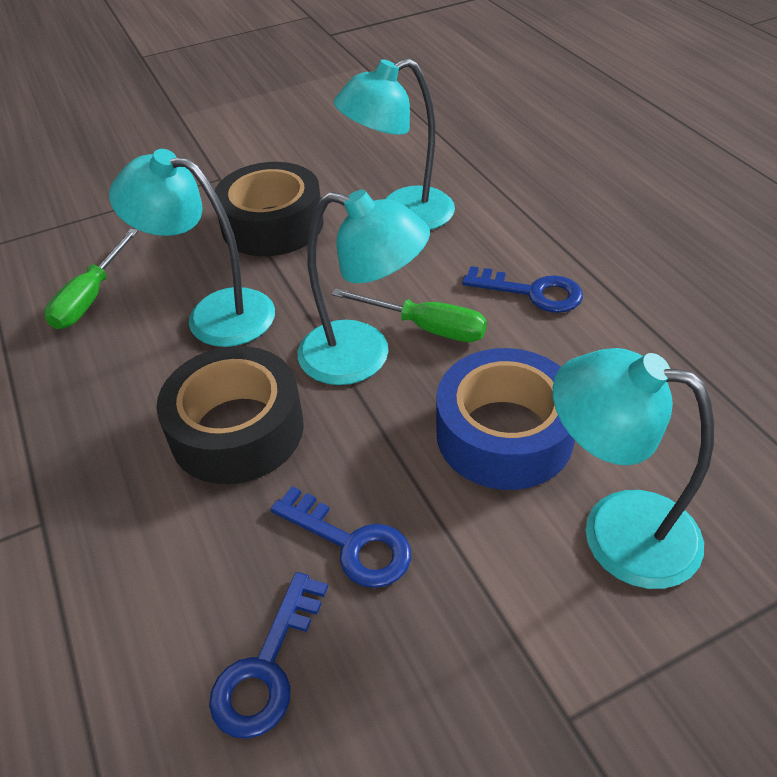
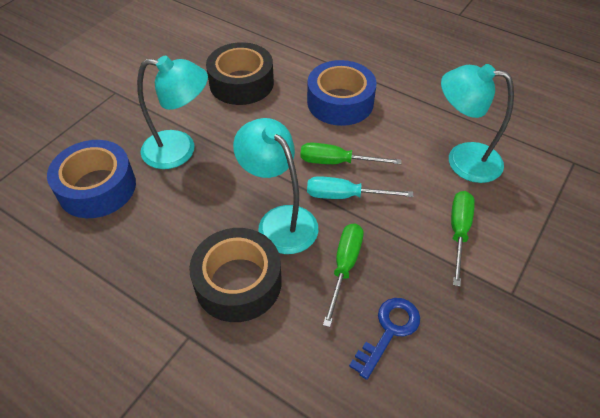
blue key: 3 -> 1
blue tape: 1 -> 2
green screwdriver: 2 -> 3
turquoise lamp: 4 -> 3
turquoise screwdriver: 0 -> 1

